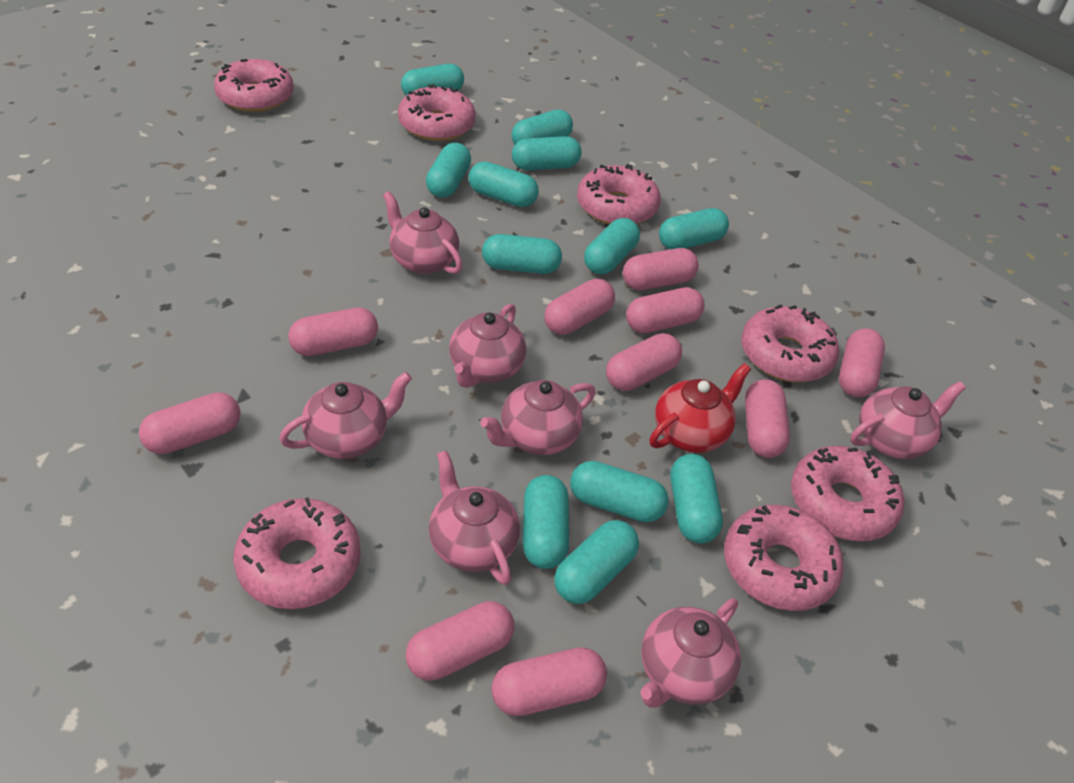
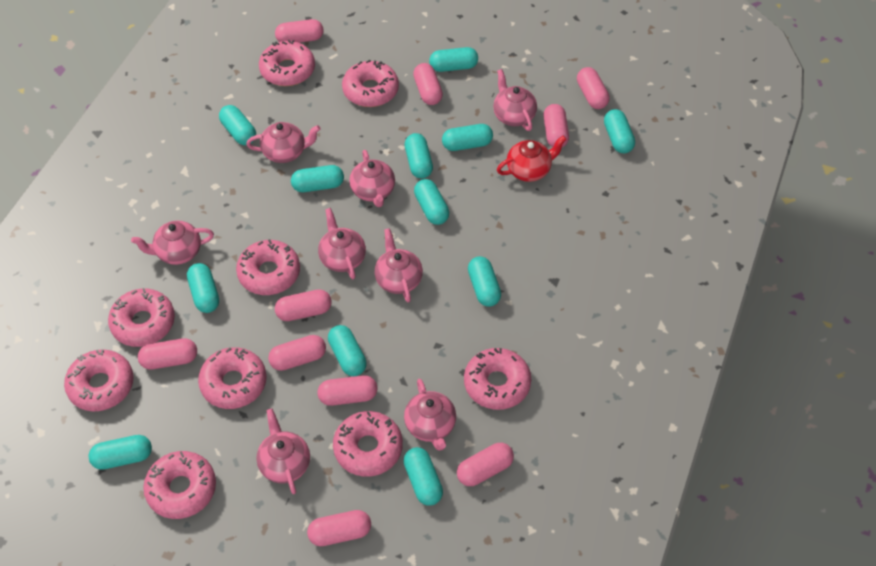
pink donut: 7 -> 9
pink teapot: 7 -> 8

